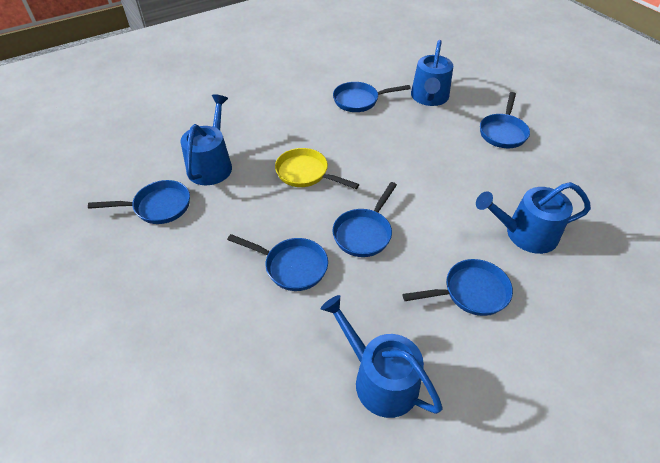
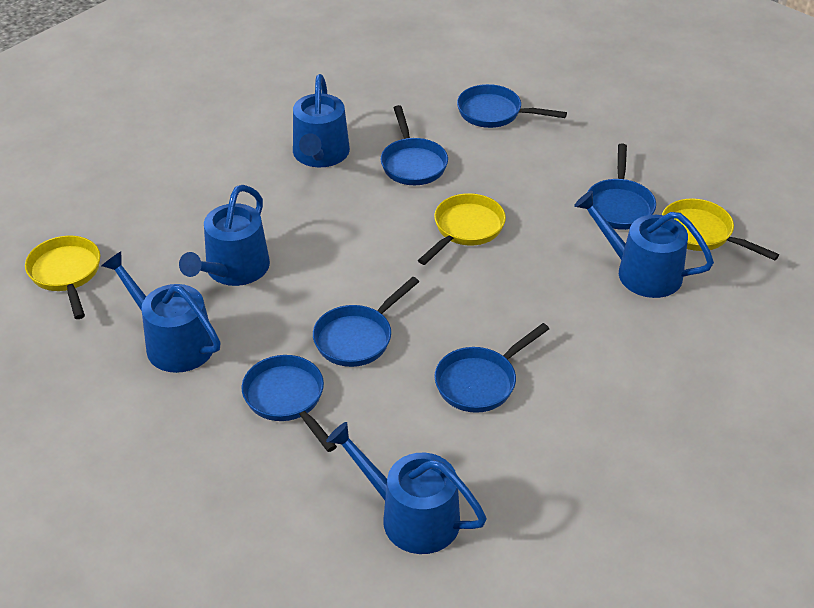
blue watering can: 4 -> 5
yellow pan: 1 -> 3

